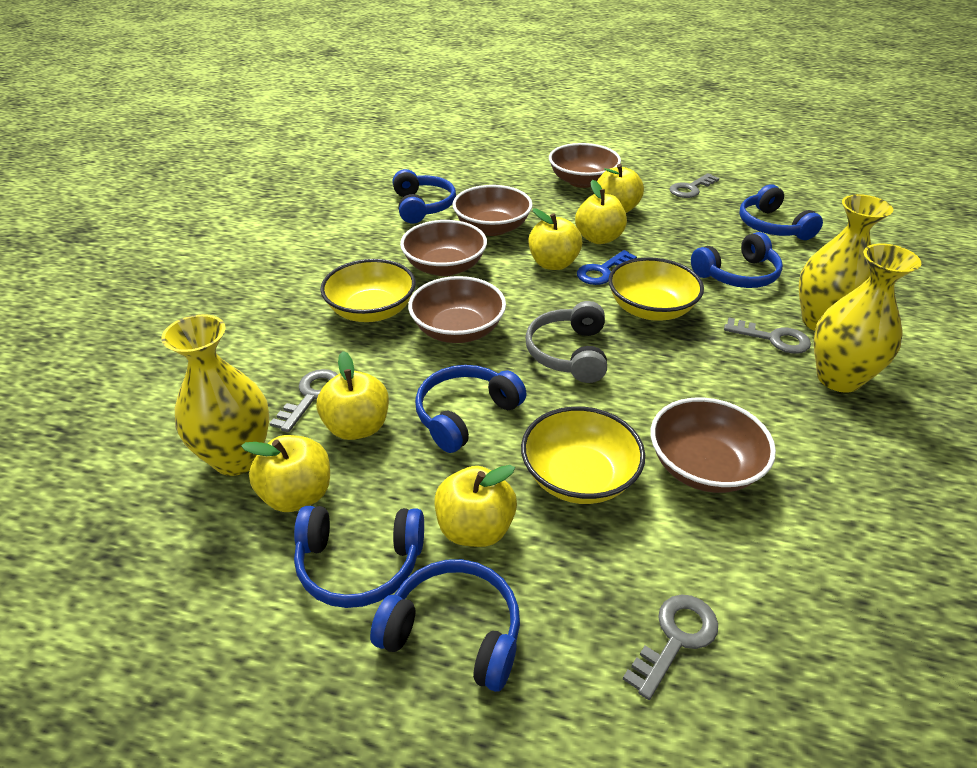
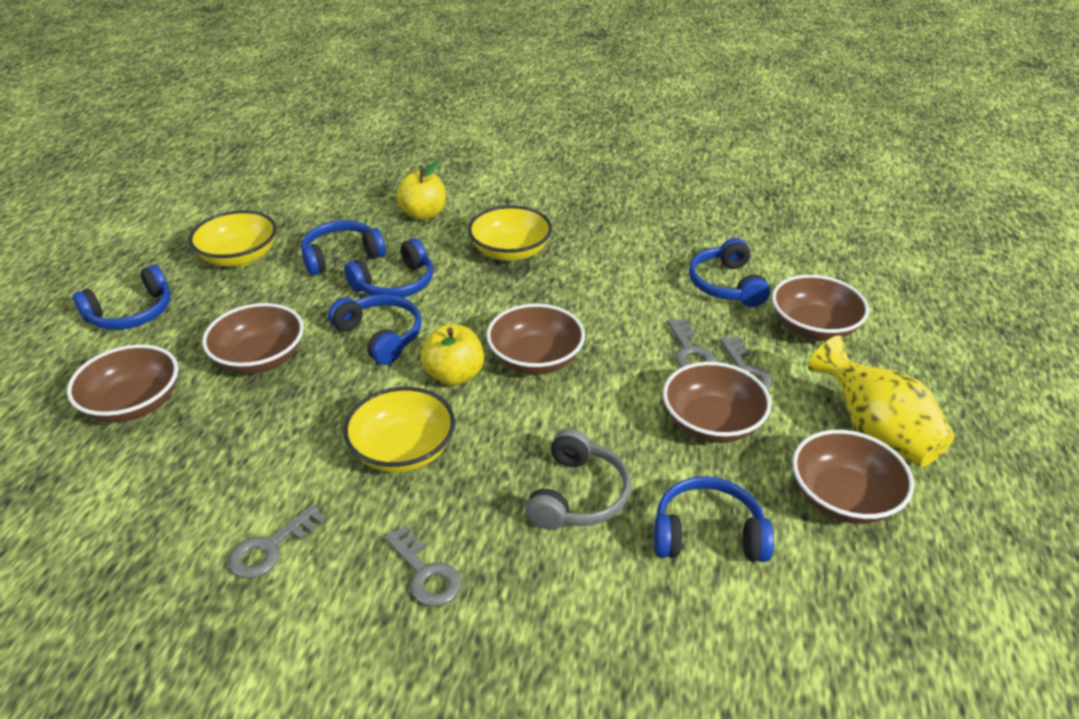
blue key: 1 -> 0
brown bowl: 5 -> 6
yellow apple: 6 -> 2
yellow vase: 3 -> 1

